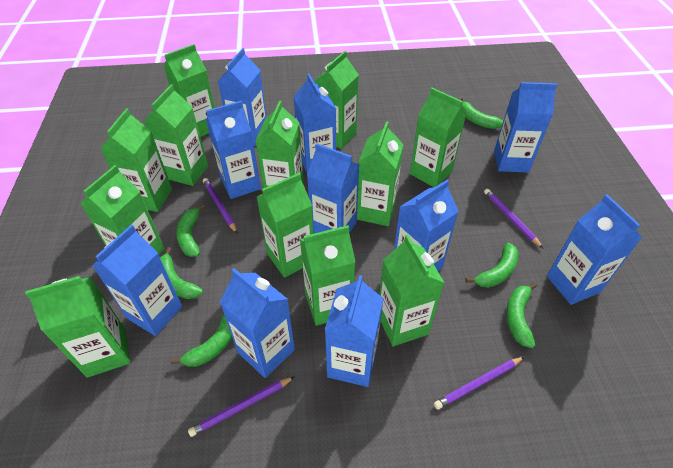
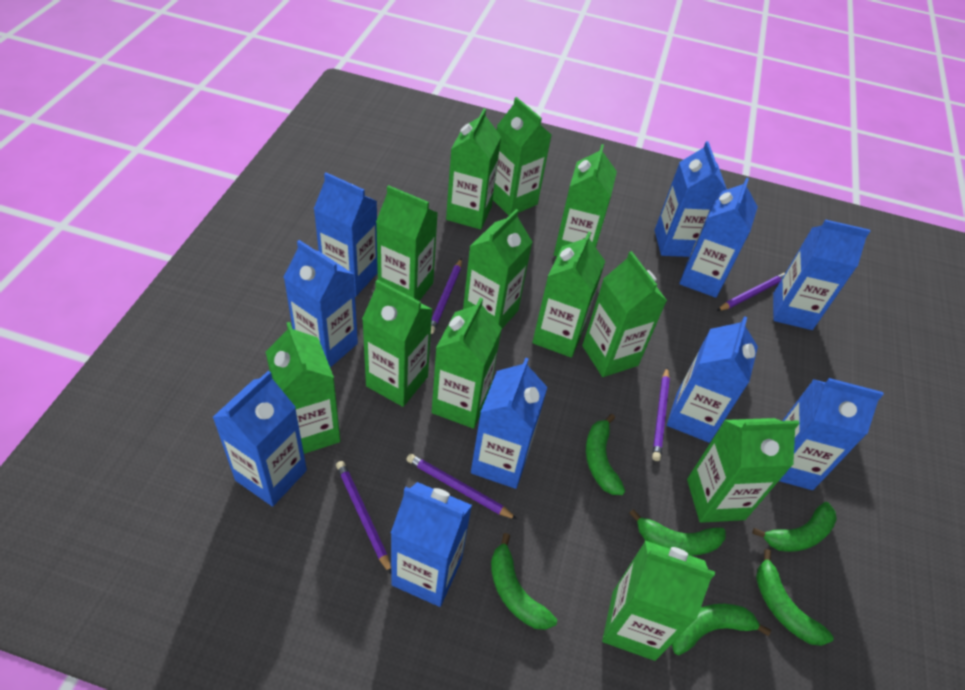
purple pencil: 4 -> 5

